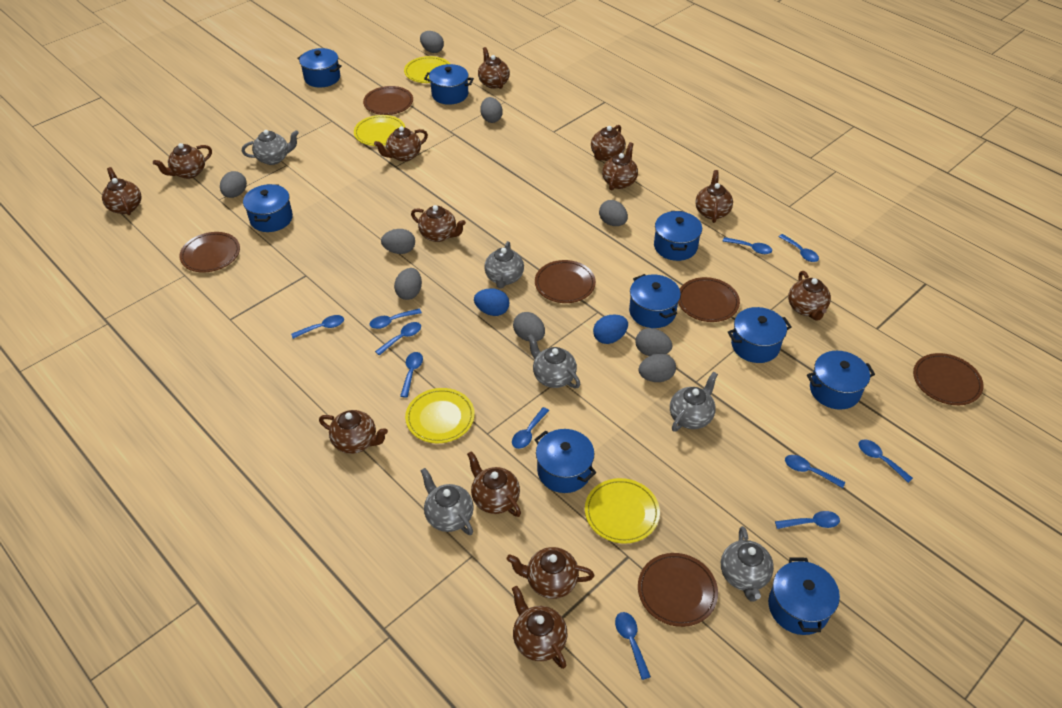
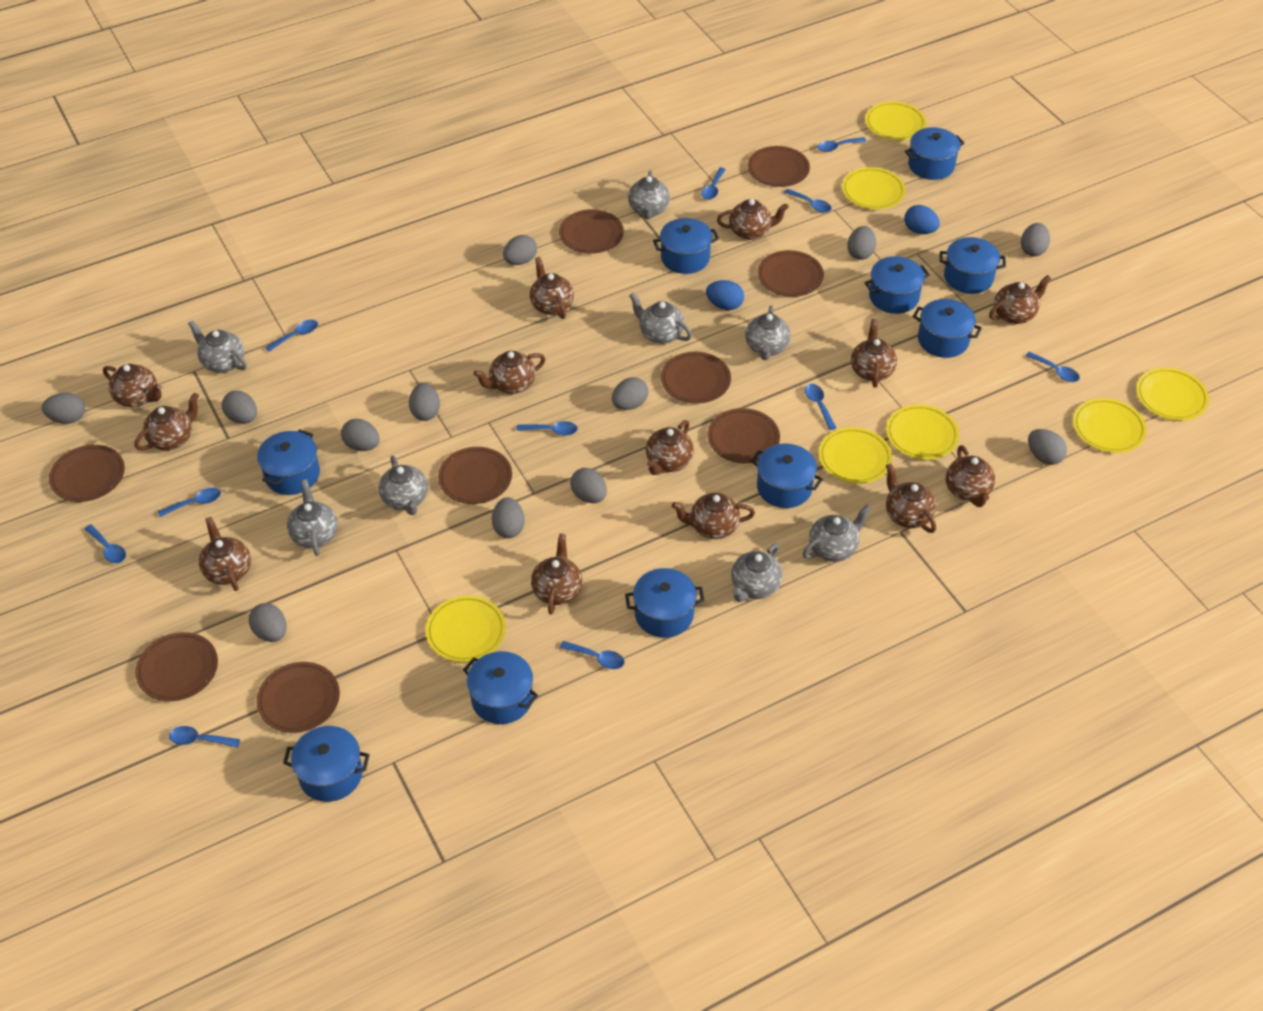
blue pot: 9 -> 10
brown plate: 6 -> 9
grey egg: 9 -> 12
grey teapot: 6 -> 8
yellow plate: 4 -> 7

